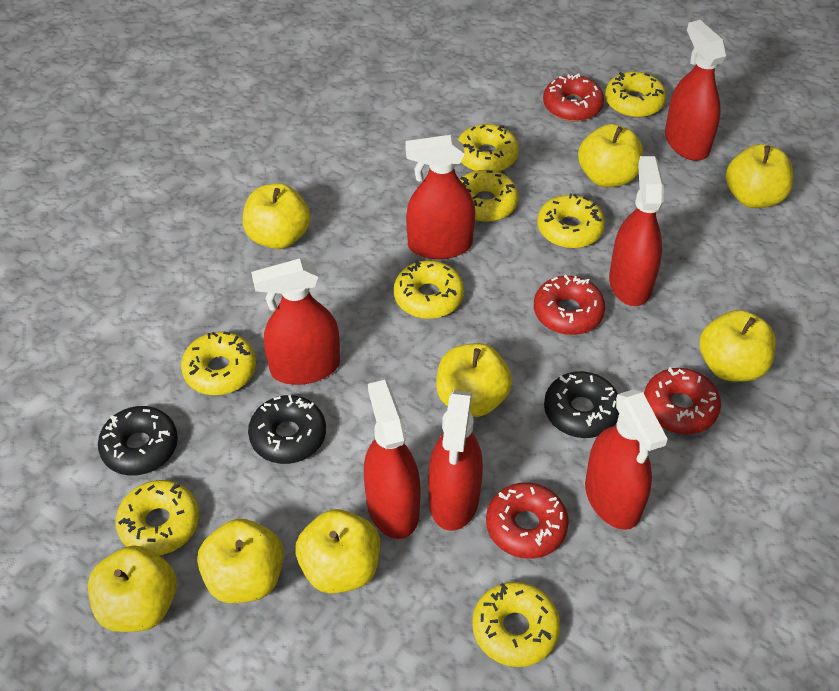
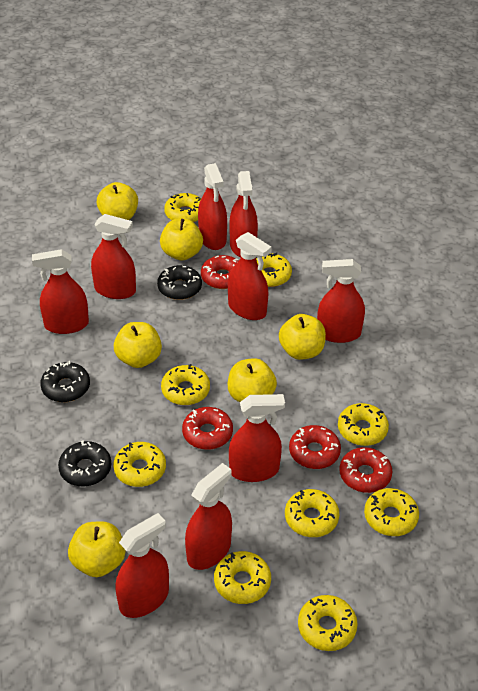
red spray bottle: 7 -> 9
yellow apple: 8 -> 6
yellow donut: 8 -> 9

